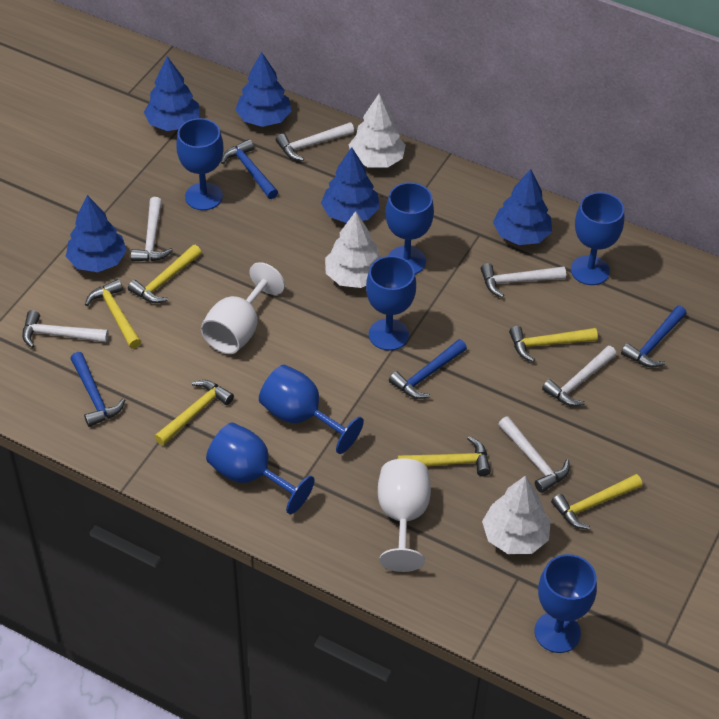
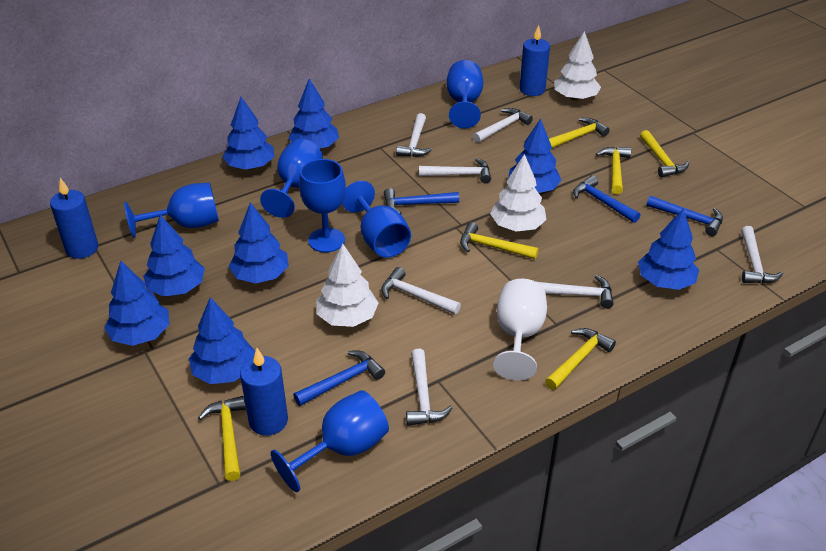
blue candle: 0 -> 3
blue goblet: 7 -> 6
blue tree: 5 -> 8
white goblet: 2 -> 1
white hammer: 6 -> 7

